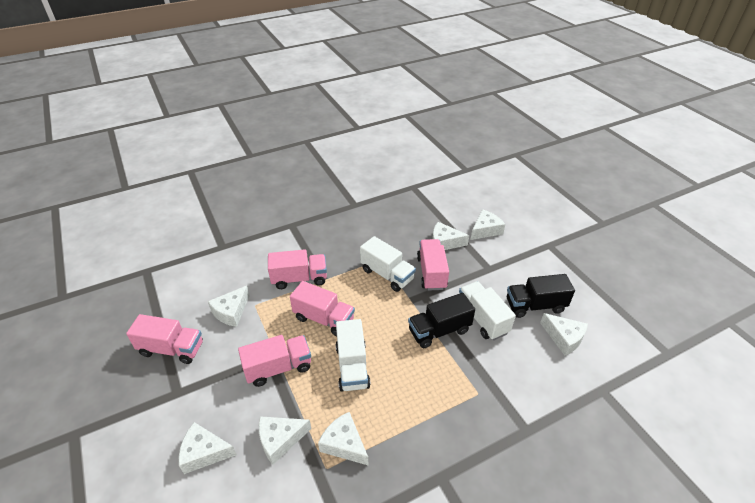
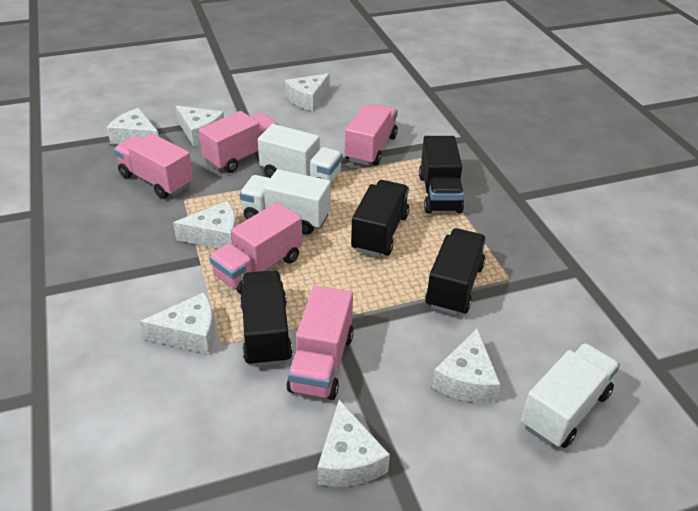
black truck: 2 -> 4

